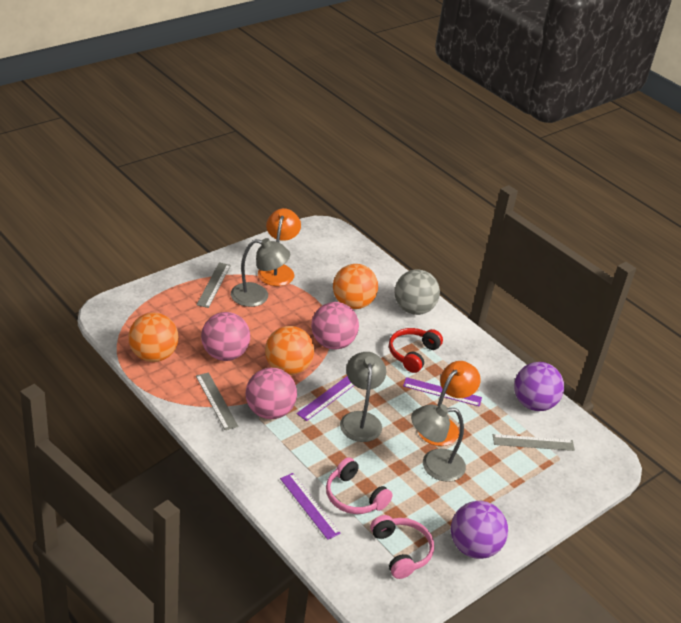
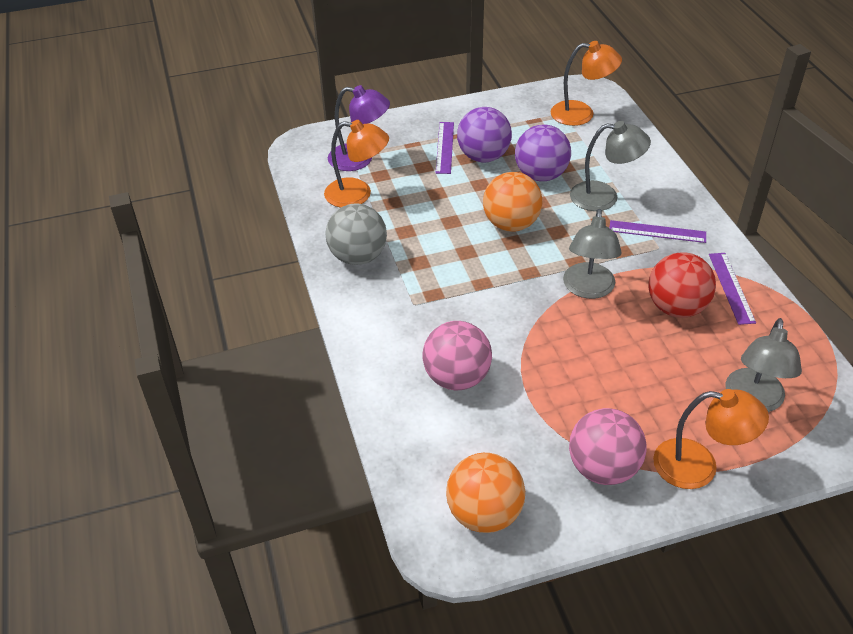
grey ruler: 3 -> 0
orange ball: 3 -> 2
orange lamp: 2 -> 3
pink ball: 3 -> 2
pink headphones: 2 -> 0
purple lamp: 0 -> 1
red ball: 0 -> 1
red headphones: 1 -> 0

